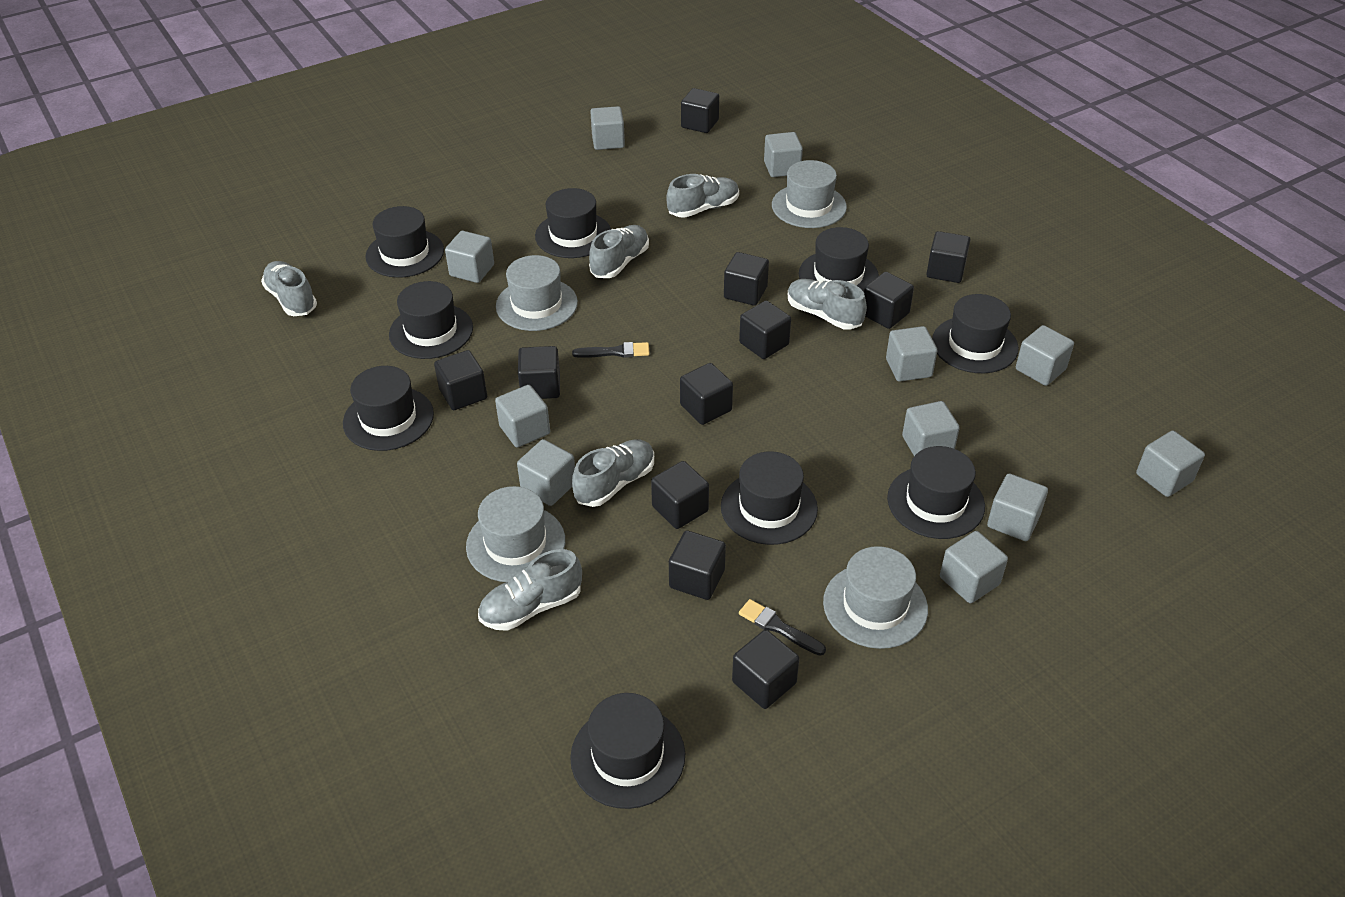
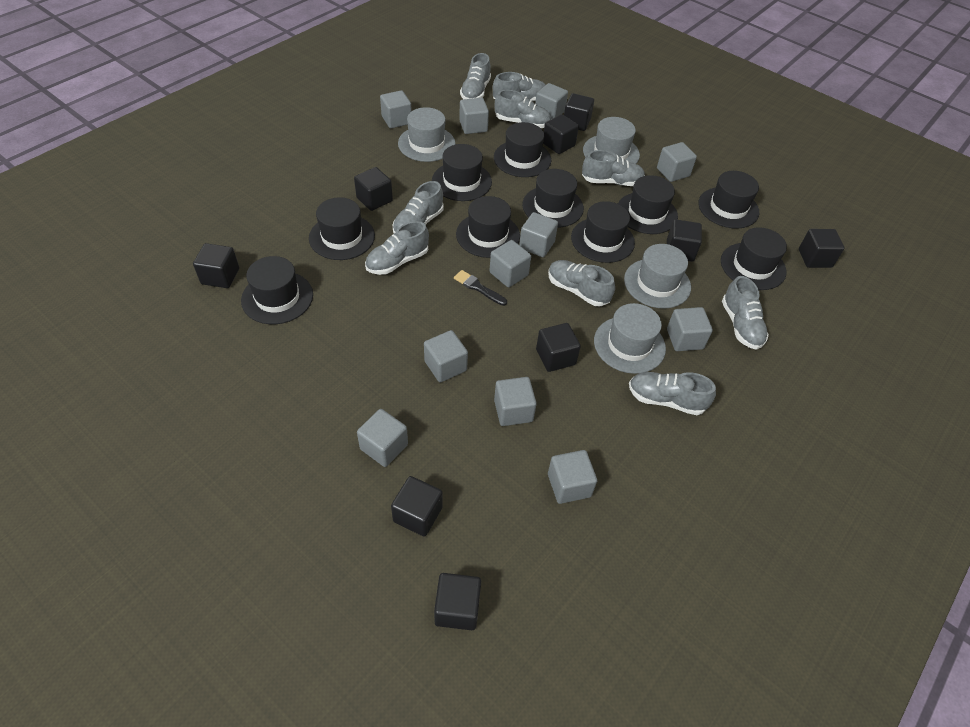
black brush: 2 -> 1
black cube: 11 -> 9
black hat: 9 -> 10
grey shoe: 6 -> 9

